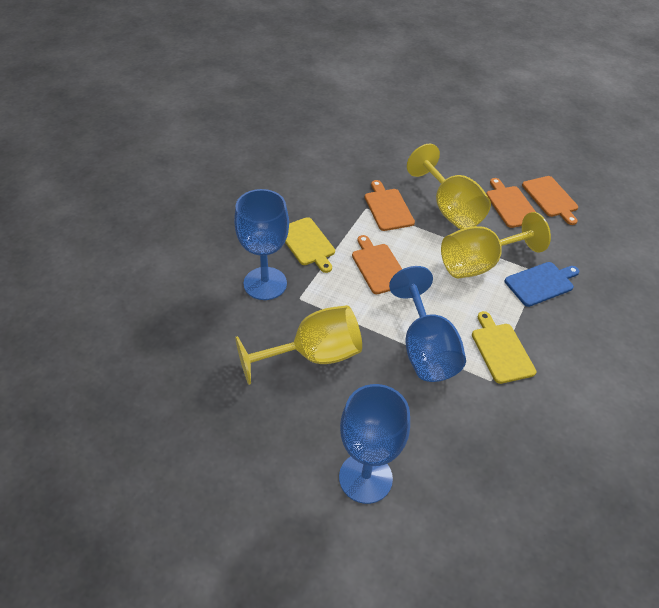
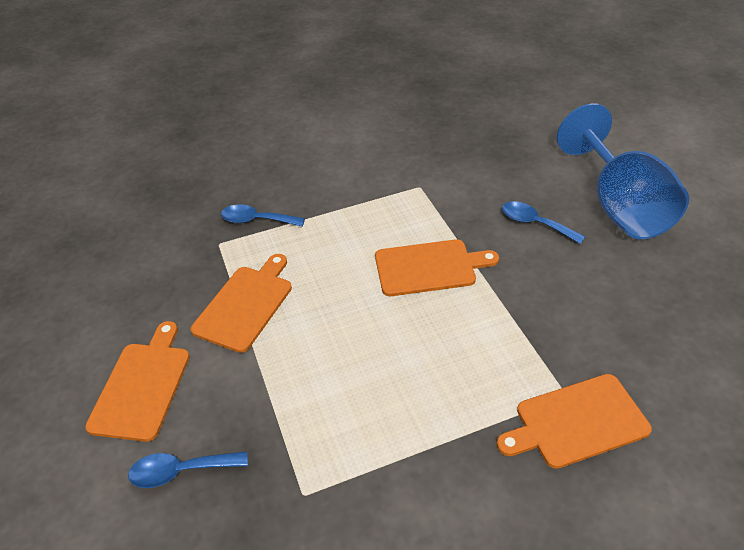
blue cutting board: 1 -> 0
blue goblet: 3 -> 1
blue spoon: 0 -> 3
yellow cutting board: 2 -> 0
yellow goblet: 3 -> 0

